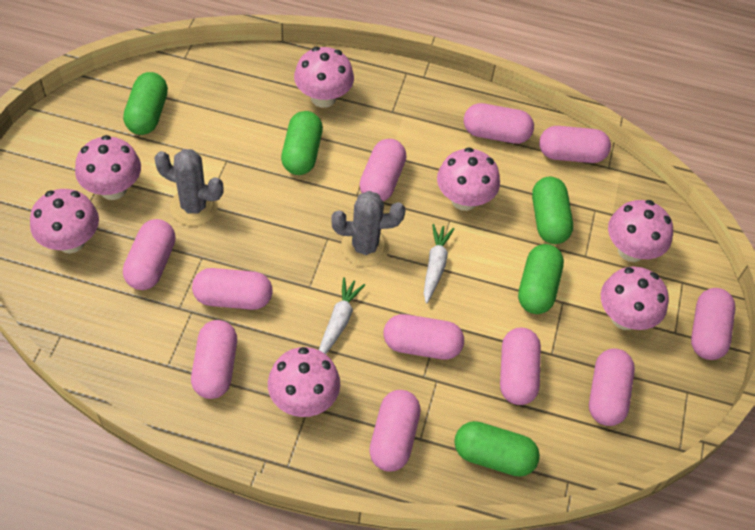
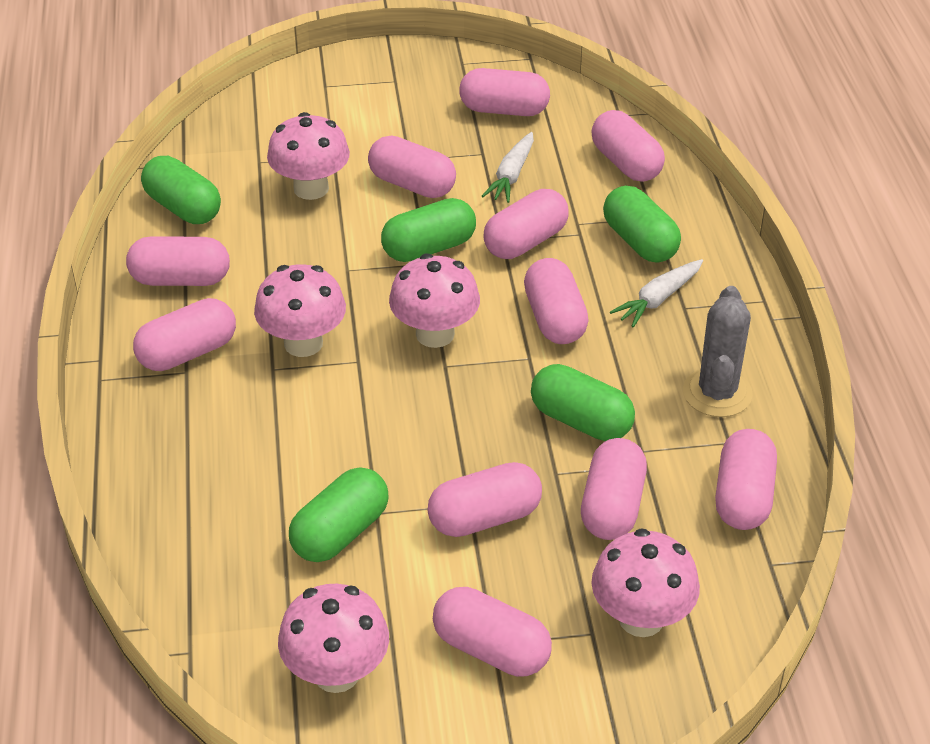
grey cactus: 2 -> 1
pink mushroom: 7 -> 5

